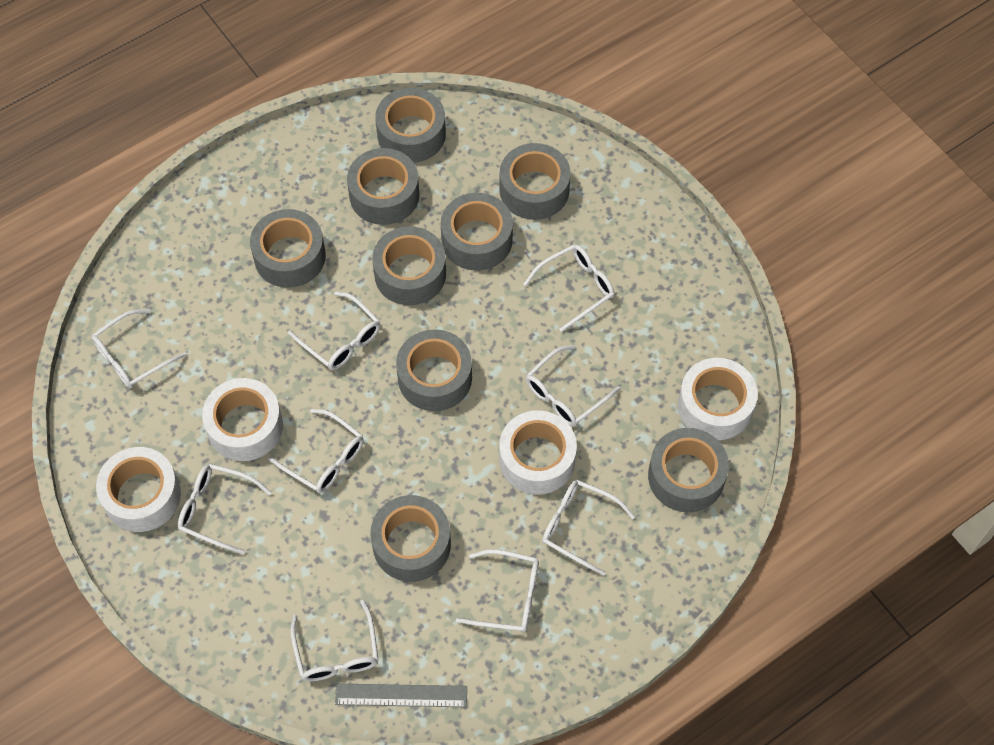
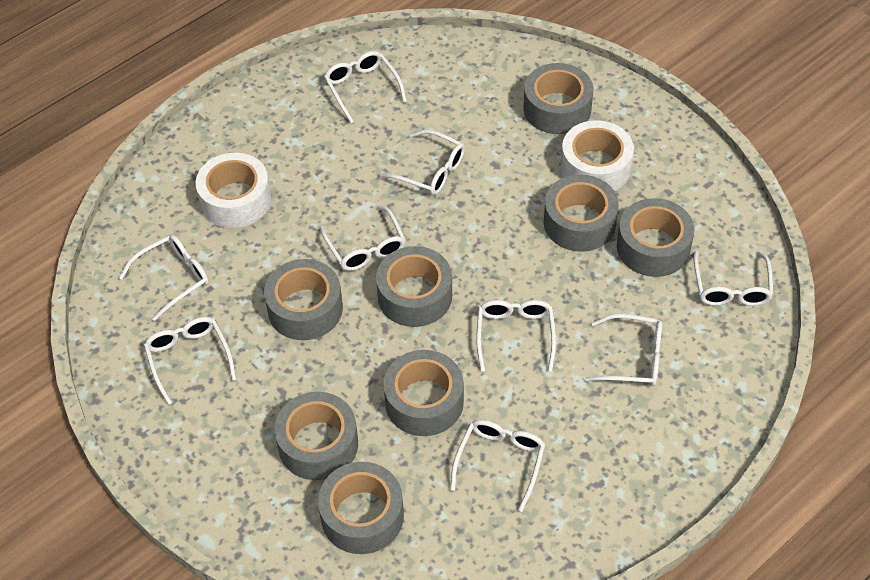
grey ruler: 1 -> 0
grey tape: 9 -> 8
white tape: 4 -> 2

